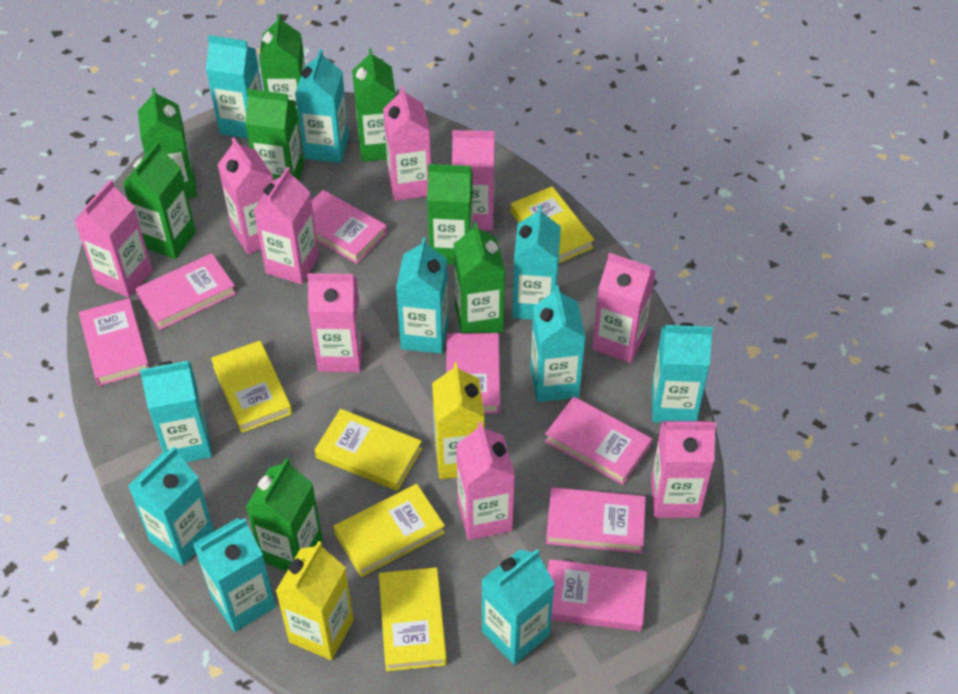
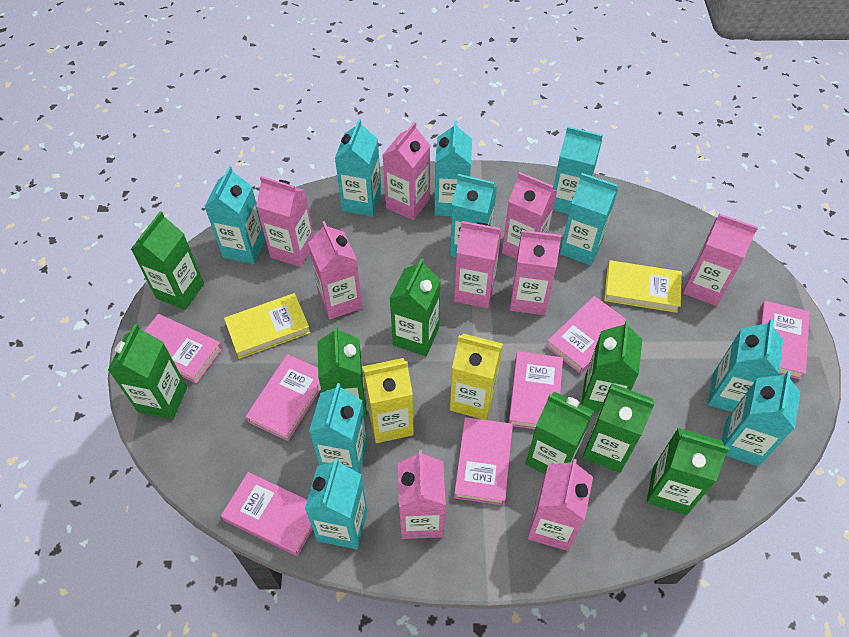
yellow book: 5 -> 2

